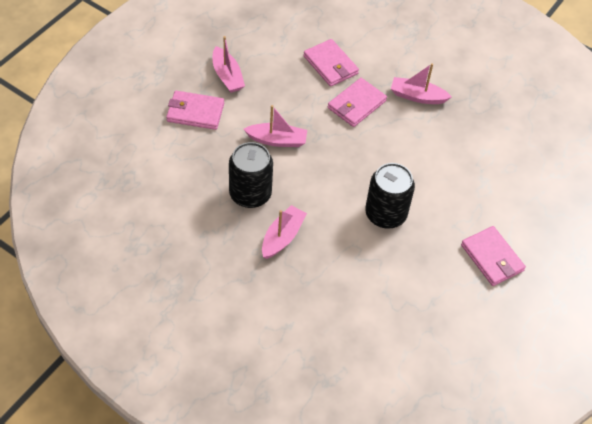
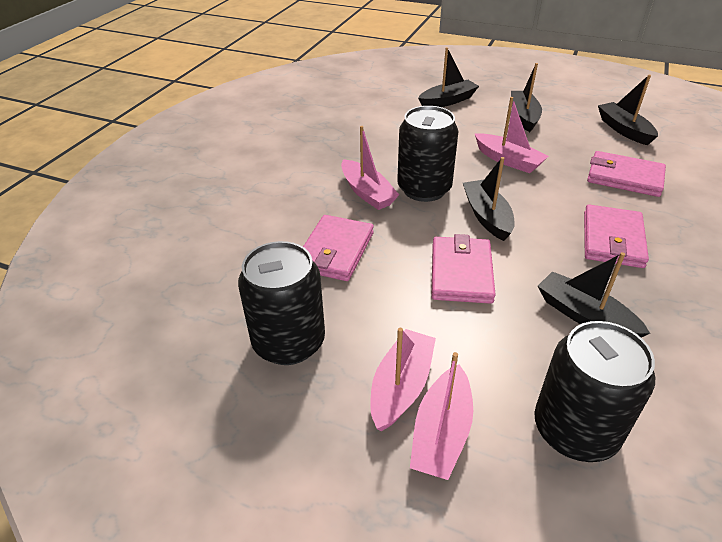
black boat: 0 -> 5
black can: 2 -> 3

